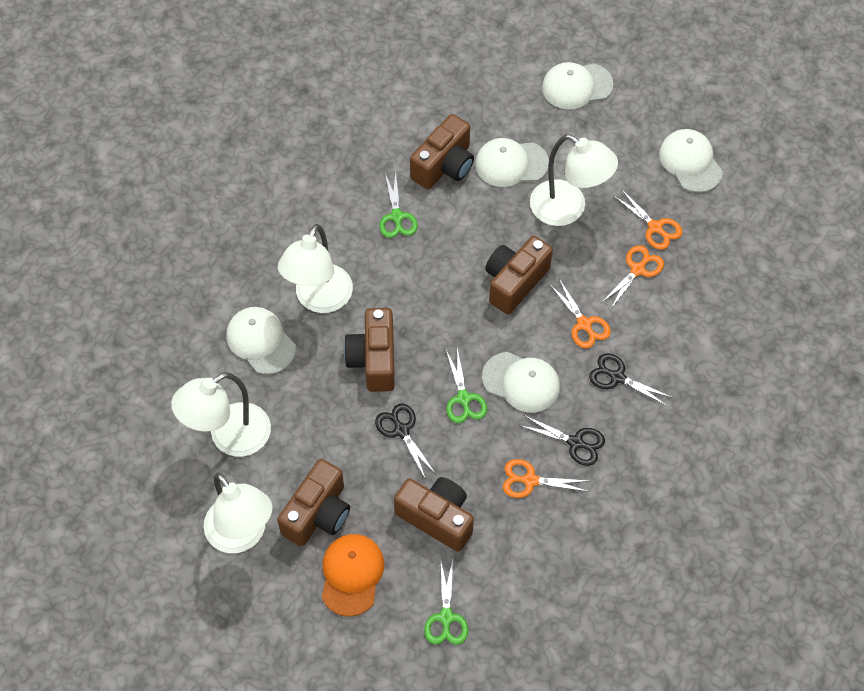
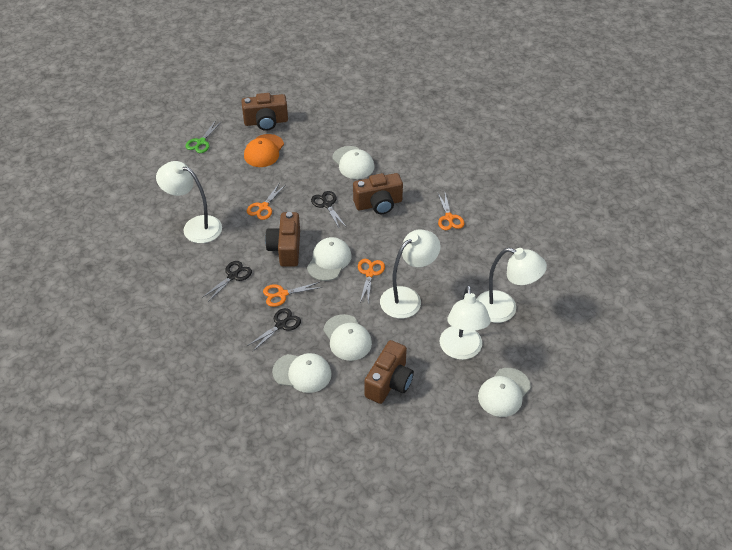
brown camera: 5 -> 4
green scissors: 3 -> 1

